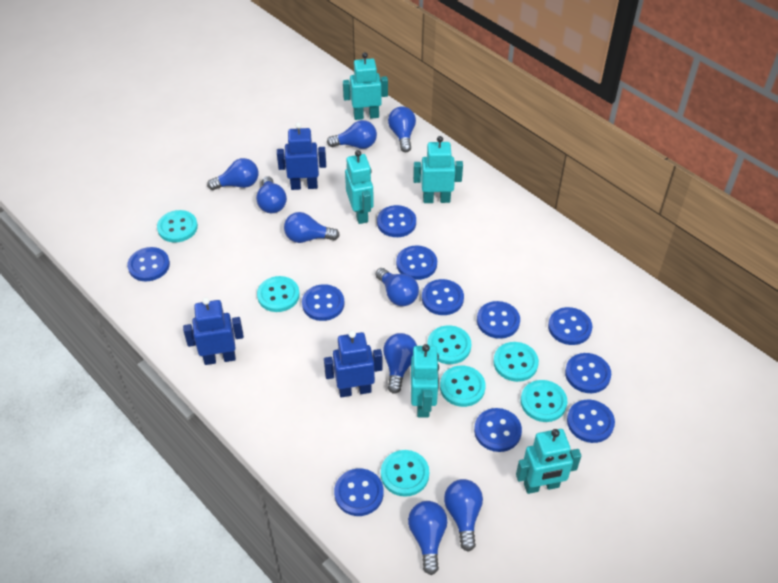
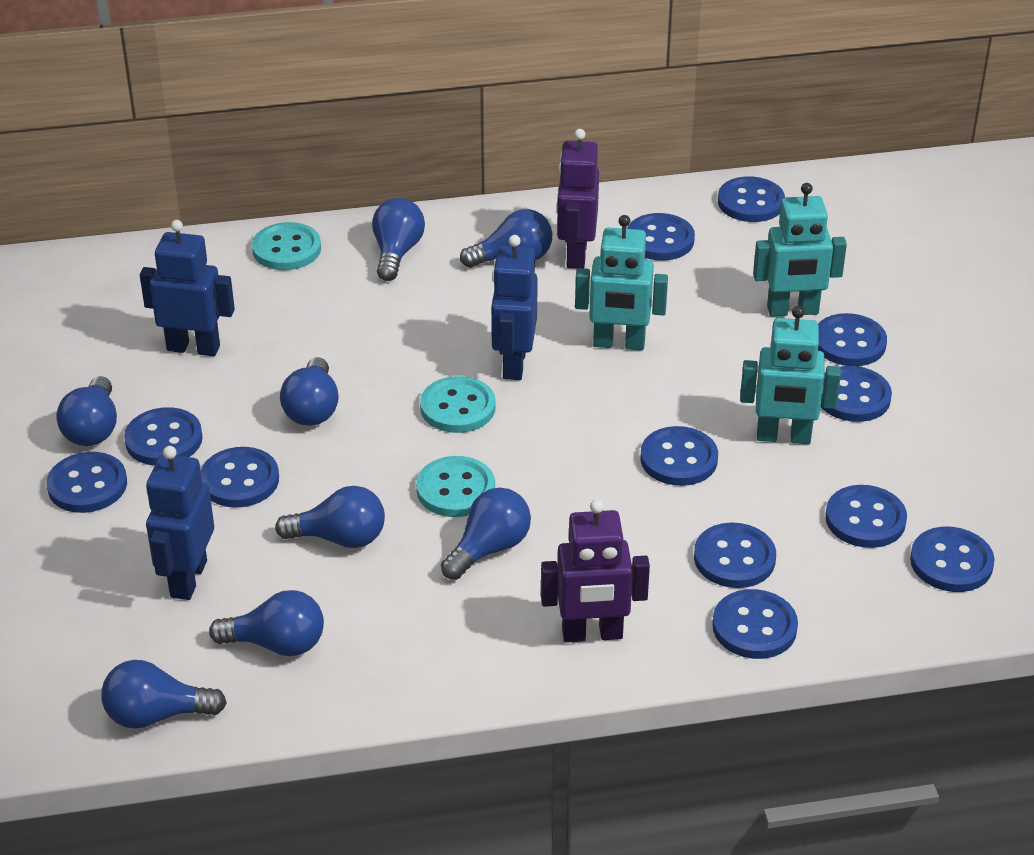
blue button: 11 -> 12
blue light bulb: 9 -> 8
purple robot: 0 -> 2
turquoise button: 7 -> 3
turquoise robot: 5 -> 3

